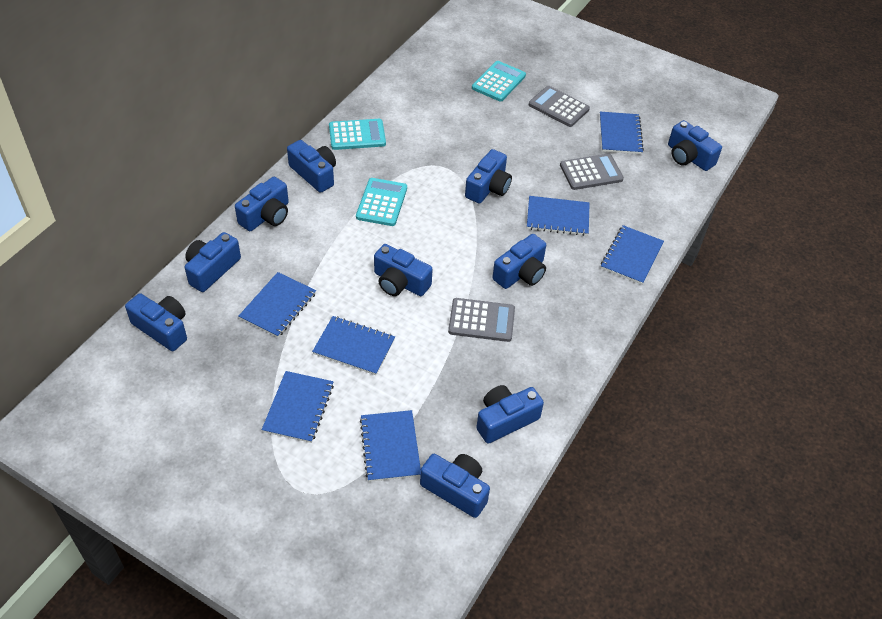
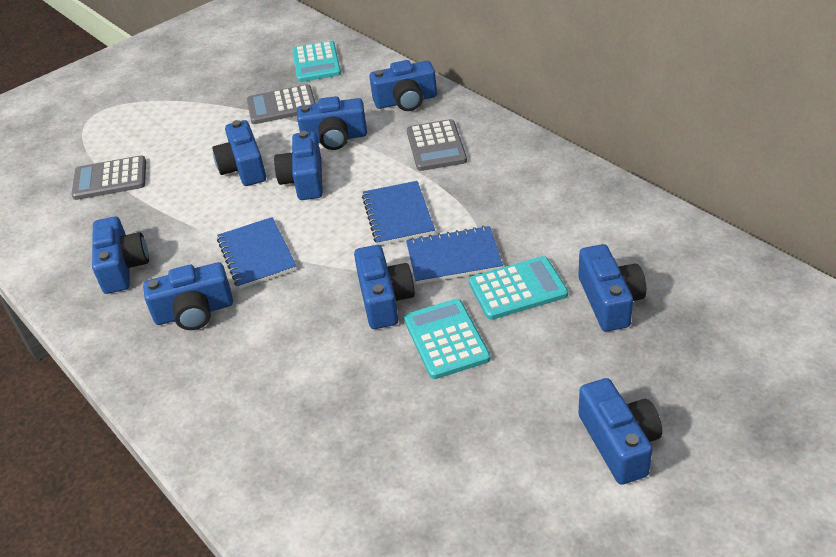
blue camera: 10 -> 9
blue notebook: 7 -> 3

